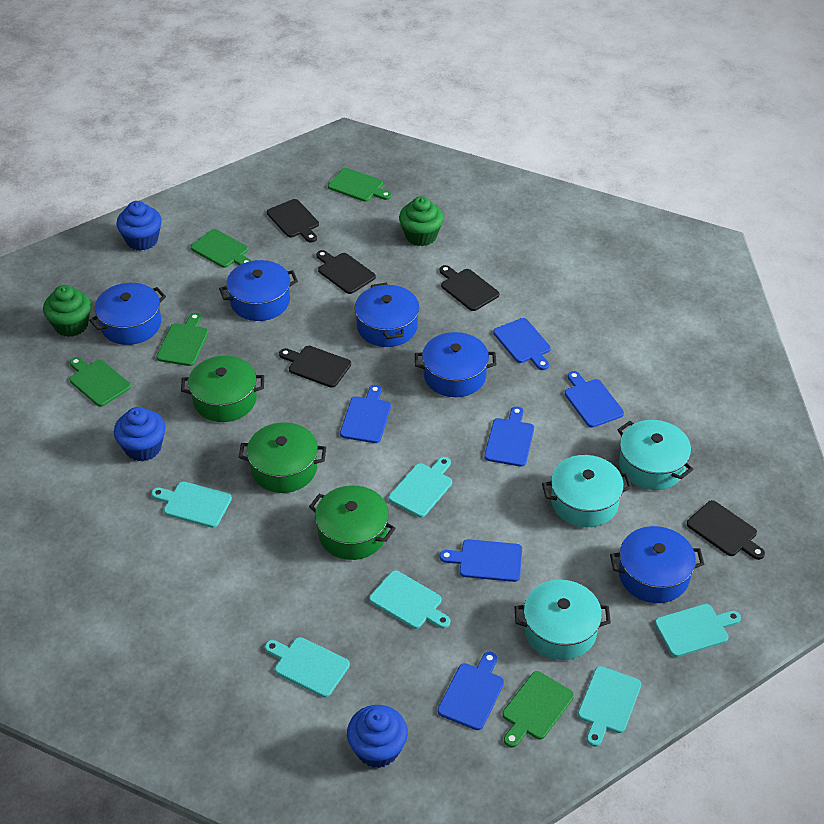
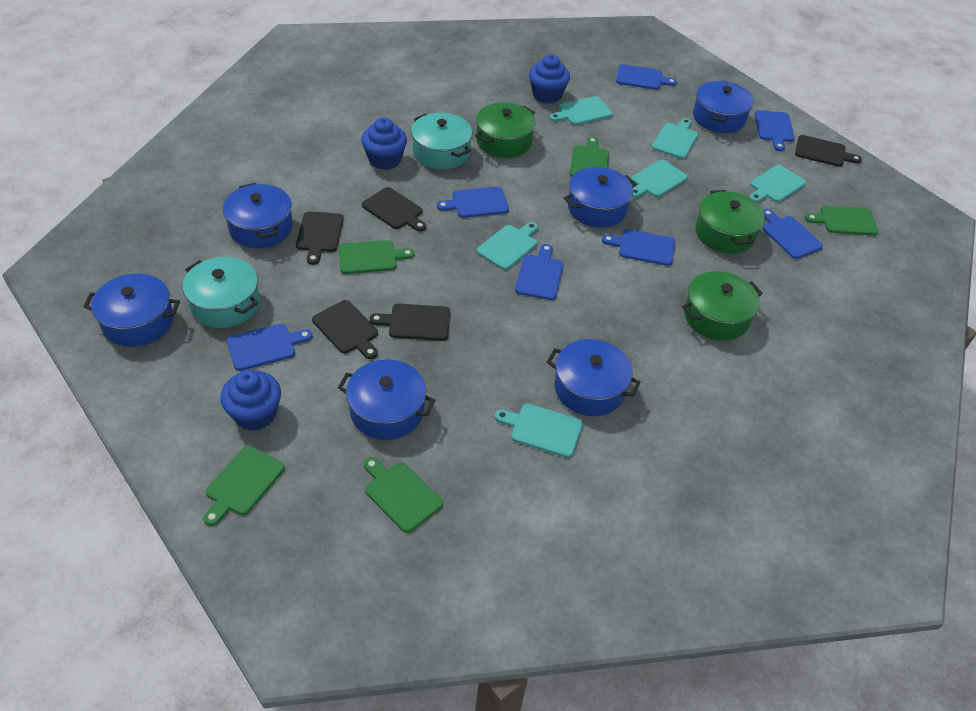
blue cutting board: 6 -> 7
blue pot: 5 -> 6
green cupcake: 2 -> 0
turquoise pot: 3 -> 2

